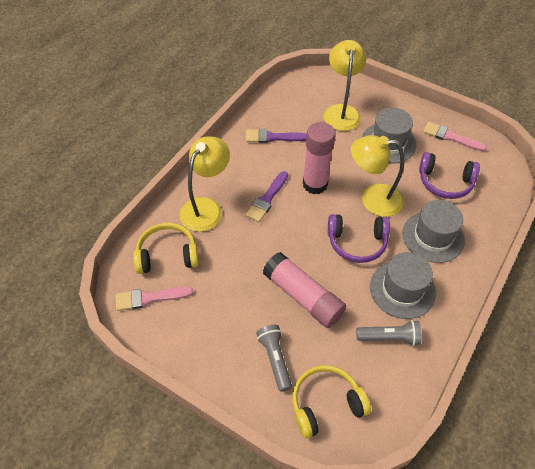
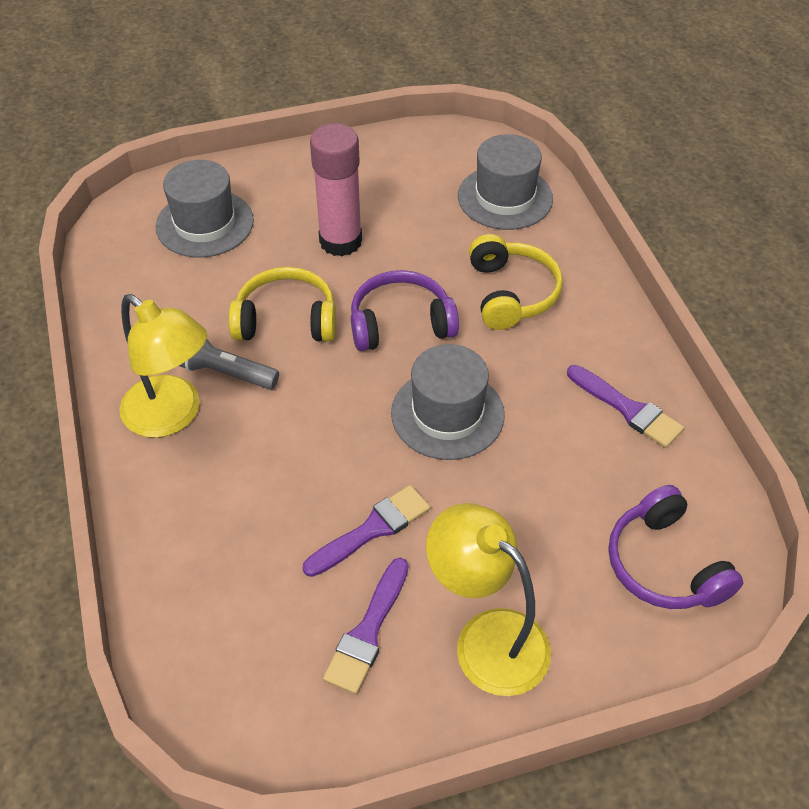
grey flashlight: 2 -> 1
pink brush: 2 -> 0
pink glue stick: 2 -> 1
purple brush: 2 -> 3
yellow lamp: 3 -> 2

